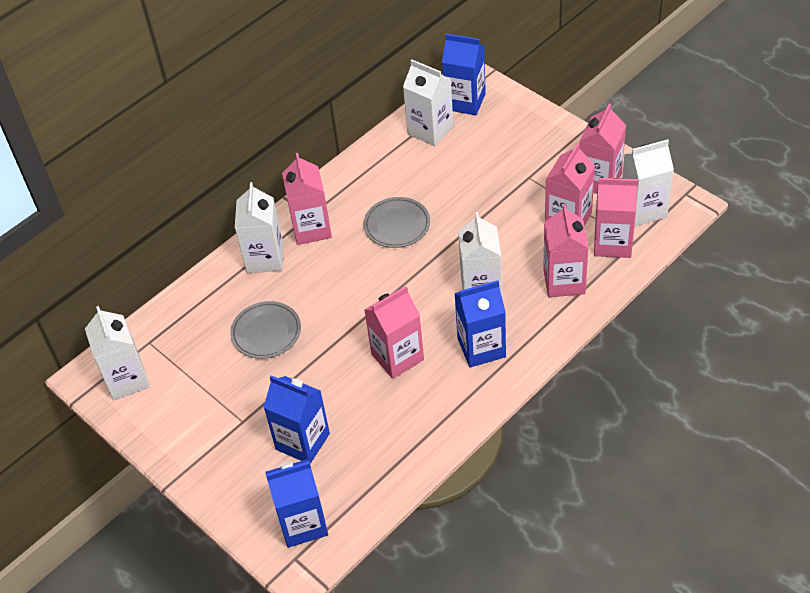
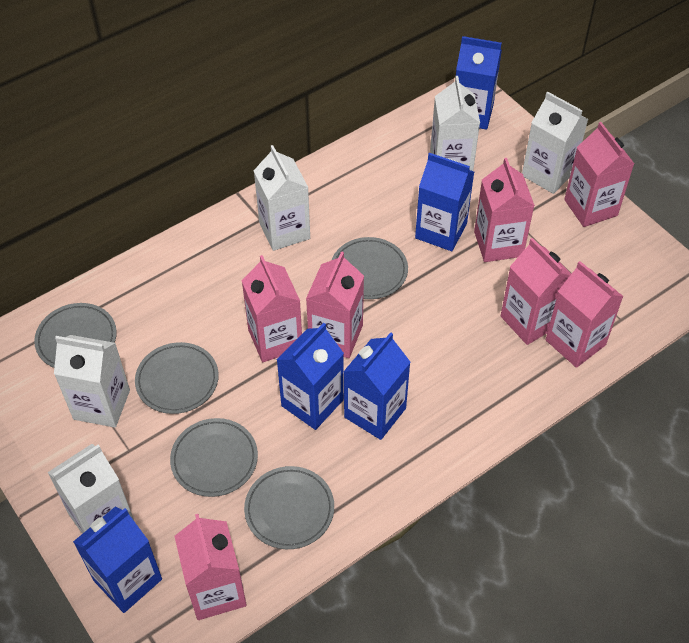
blue carton: 4 -> 5
grey plate: 2 -> 5
pink carton: 6 -> 7

